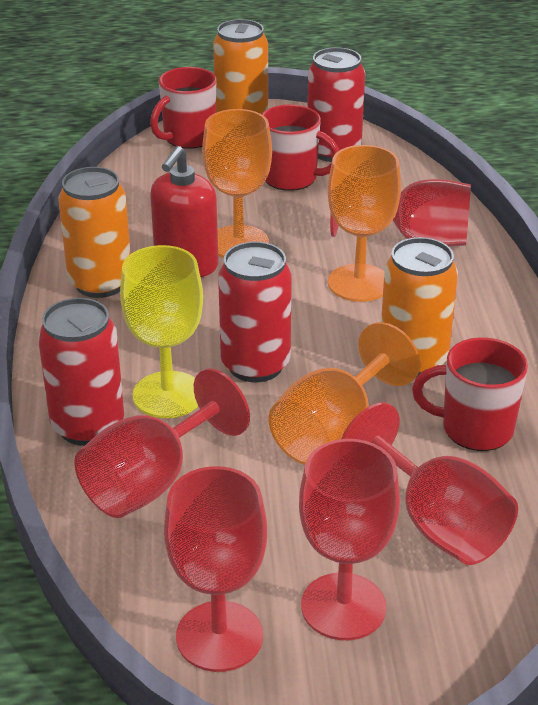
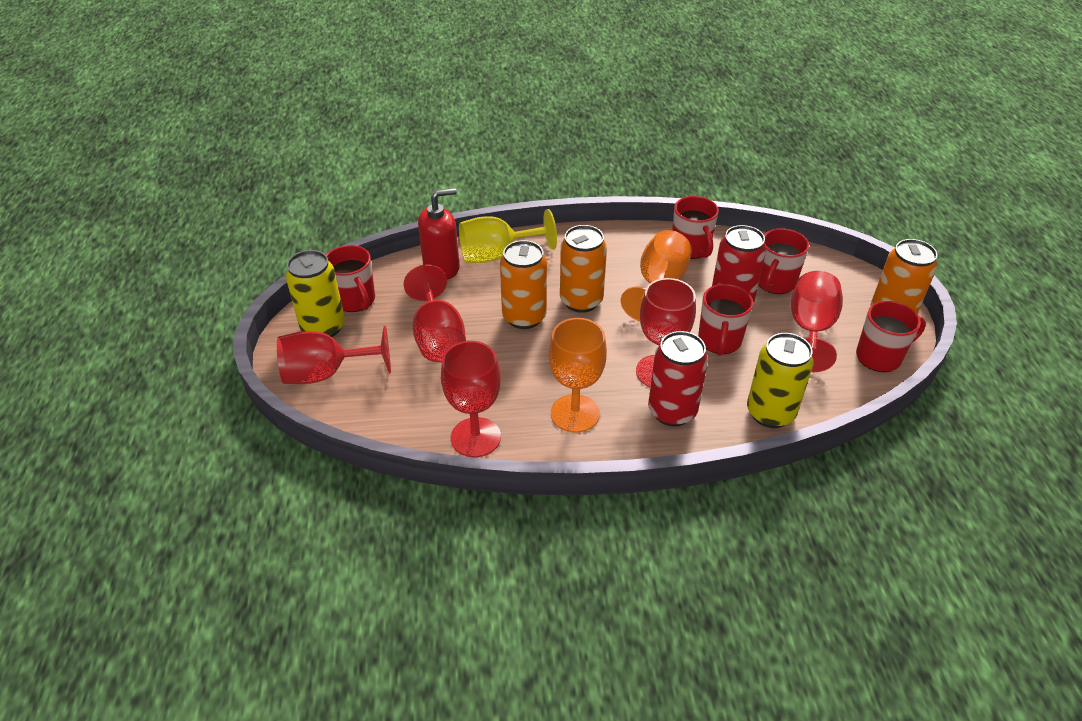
orange goblet: 3 -> 2
red can: 3 -> 2
red mug: 3 -> 5
yellow can: 0 -> 2

